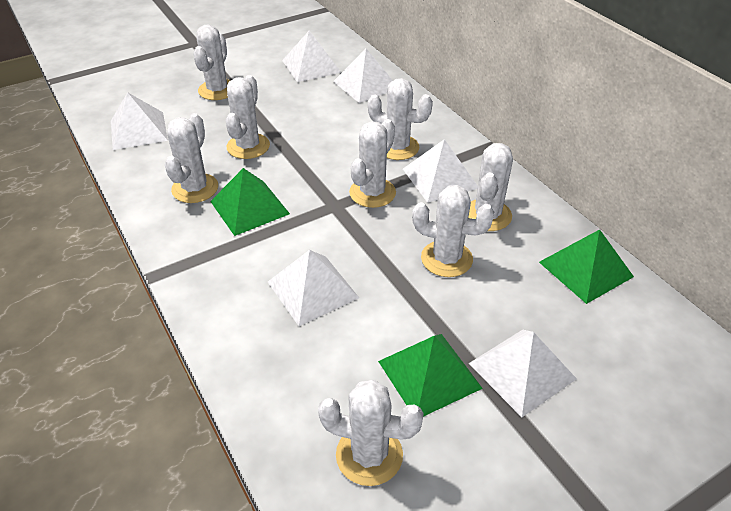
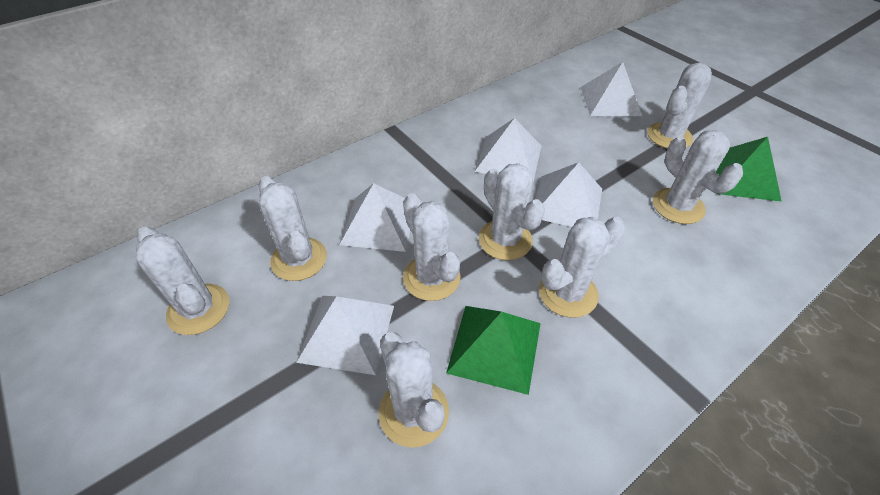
green pyramid: 3 -> 2
white pyramid: 6 -> 5

